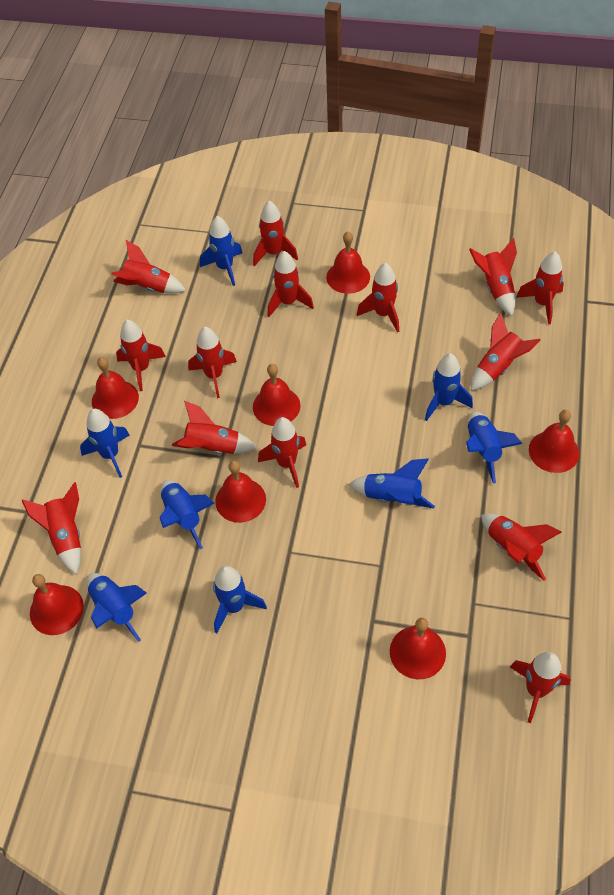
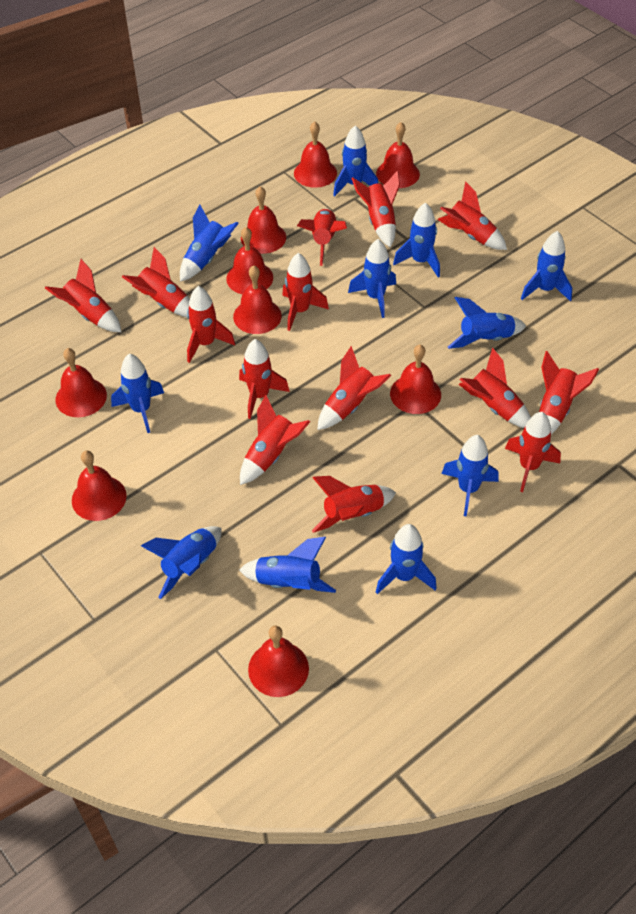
blue rocket: 8 -> 11
red bell: 7 -> 9

